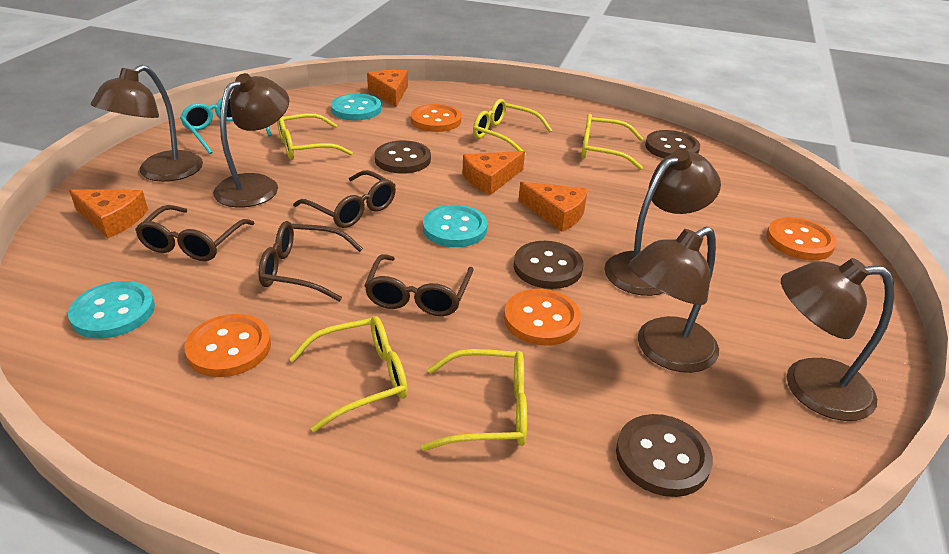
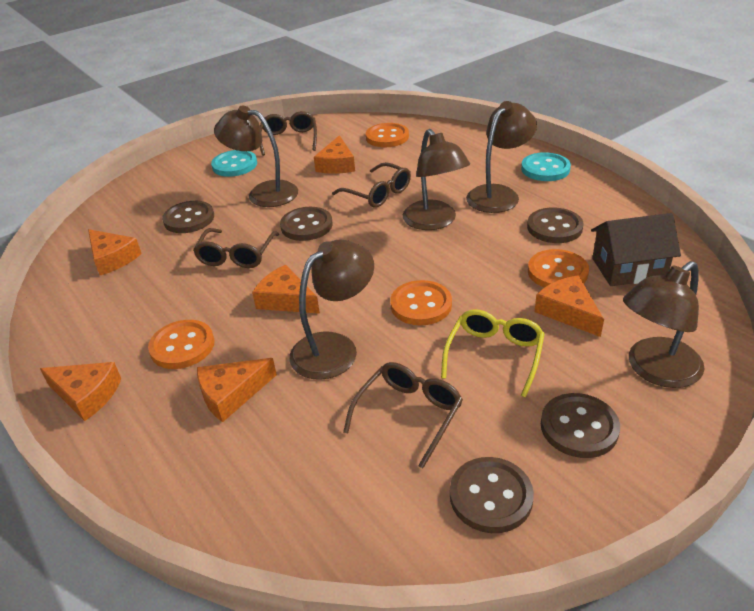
brown button: 4 -> 5
brown house: 0 -> 1
orange cheese: 4 -> 6
turquoise button: 3 -> 2
turquoise glasses: 1 -> 0
yellow glasses: 5 -> 1

